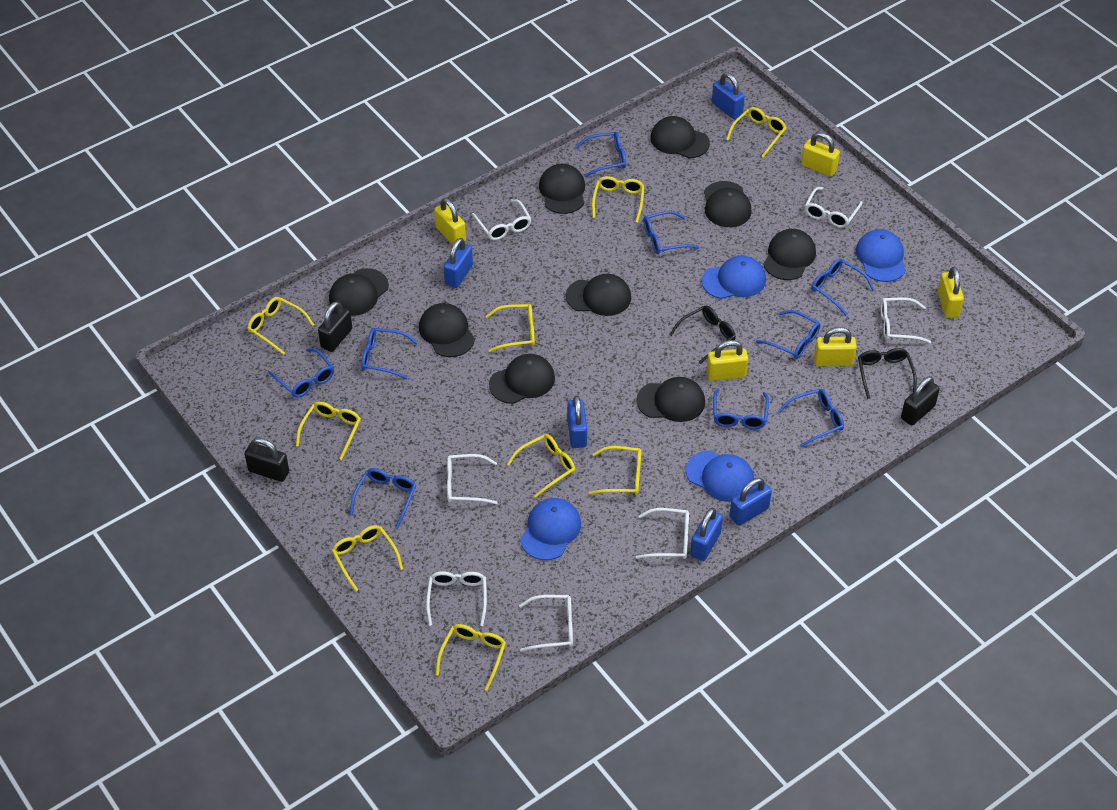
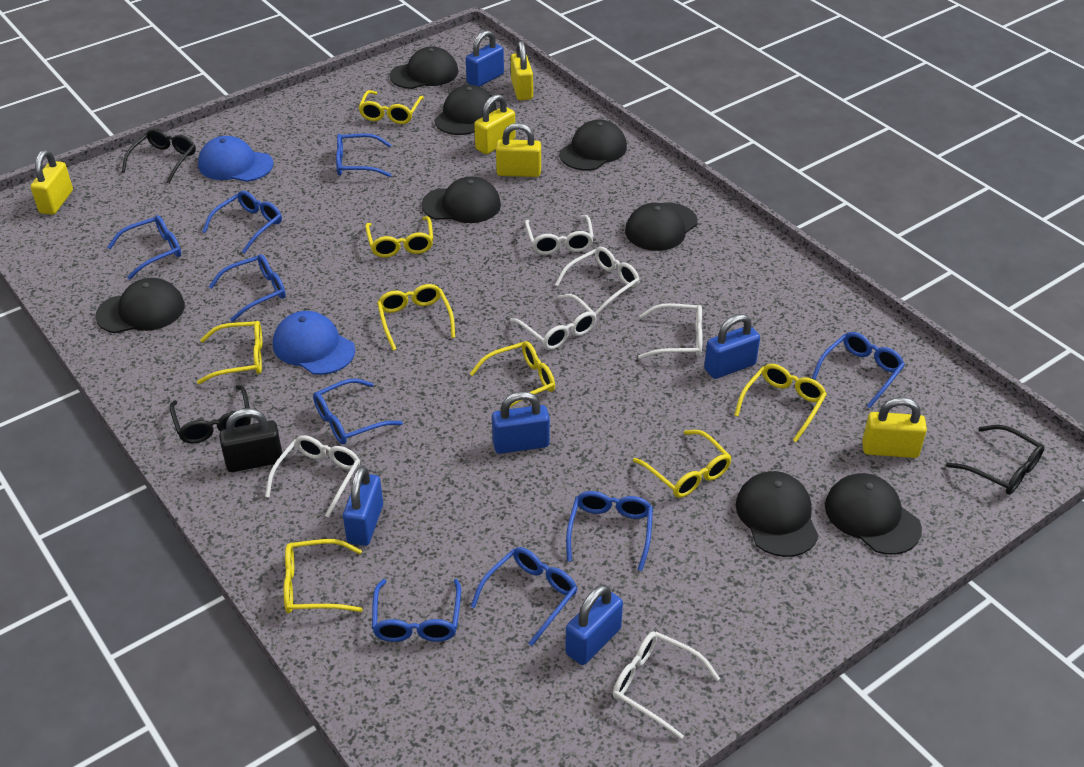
black cap: 9 -> 8
black glasses: 2 -> 3
black padlock: 3 -> 1
blue cap: 4 -> 2
white glasses: 7 -> 6
yellow glasses: 9 -> 8

